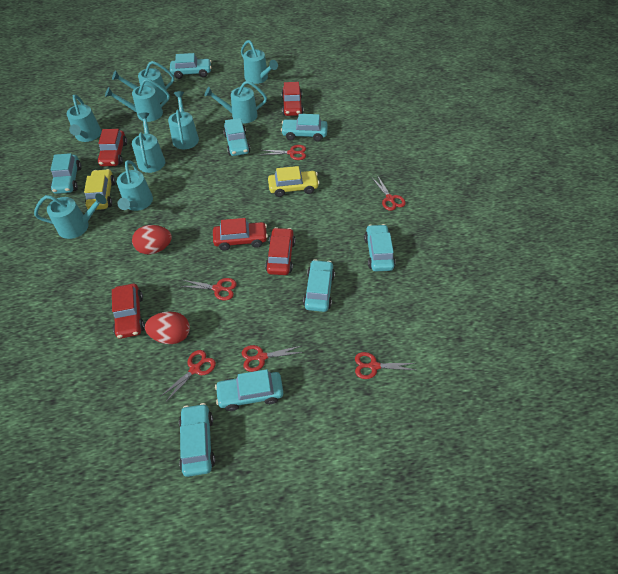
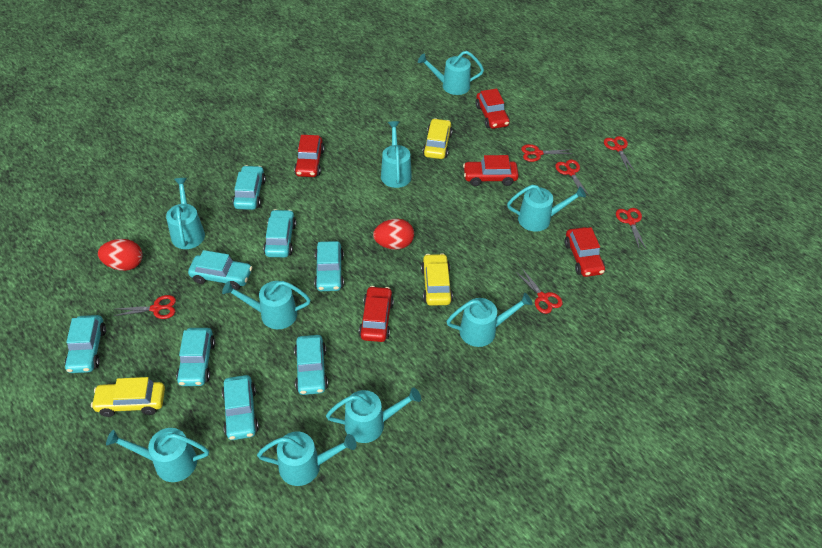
yellow car: 2 -> 3

